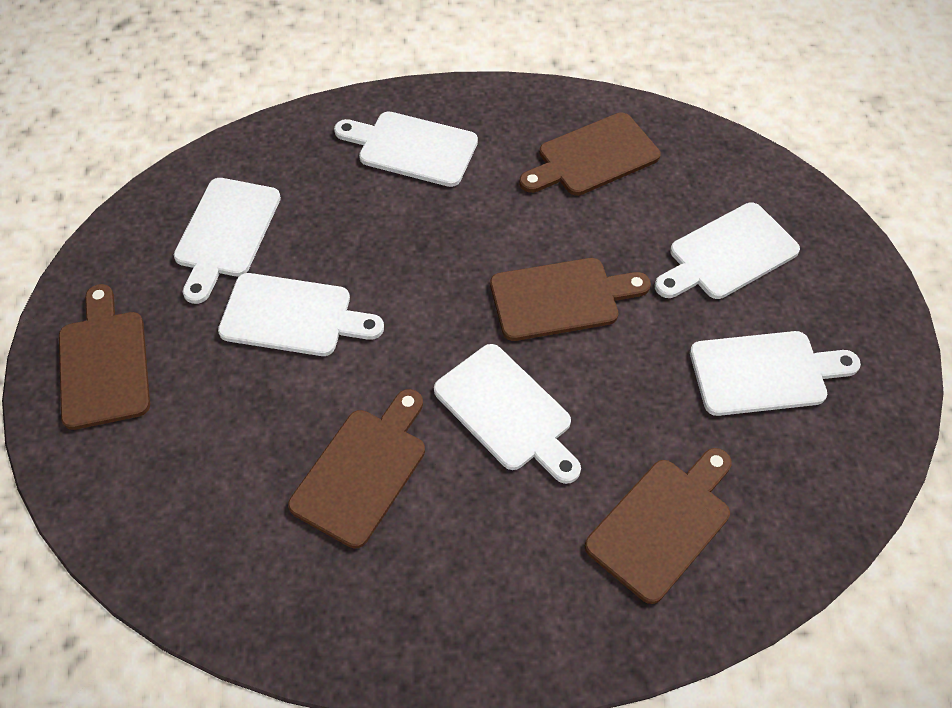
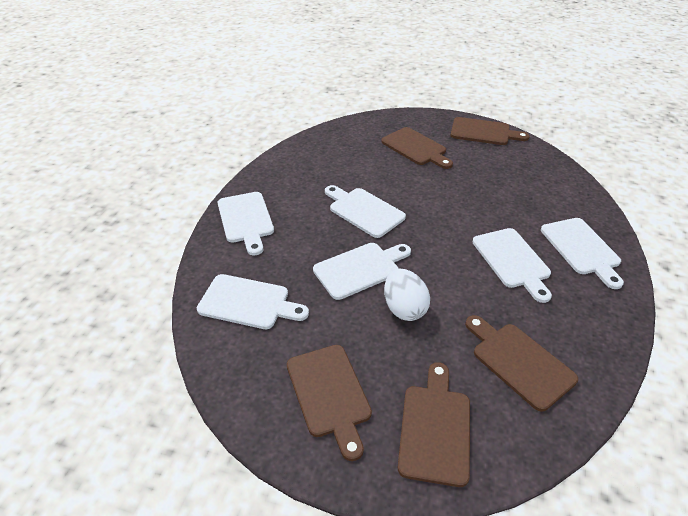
white egg: 0 -> 1

